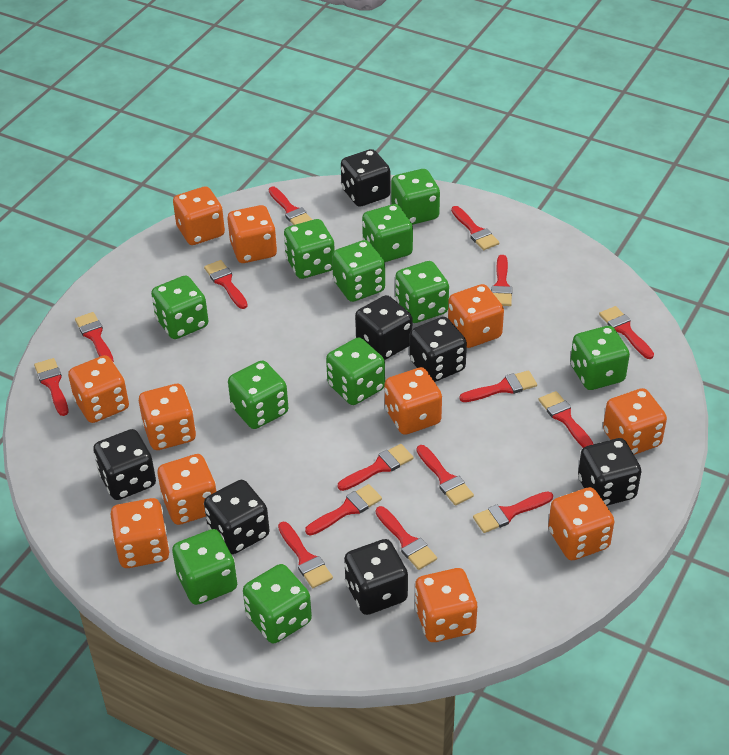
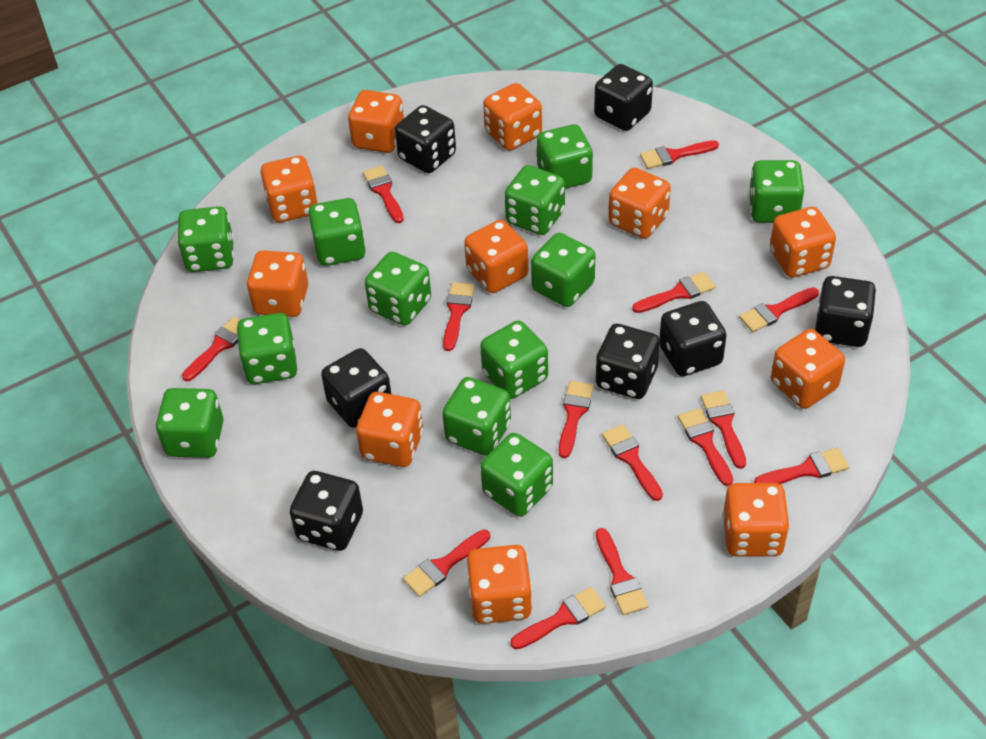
green dice: 11 -> 12
red brush: 15 -> 14

